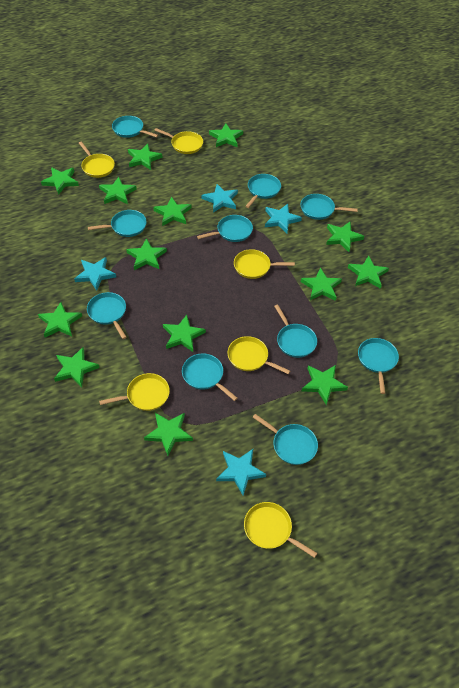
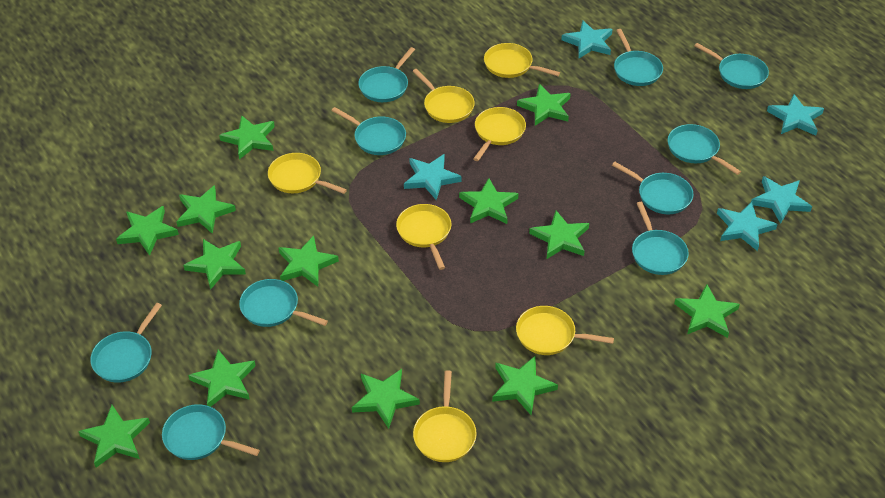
green star: 14 -> 13
turquoise star: 4 -> 5
yellow pan: 6 -> 7

